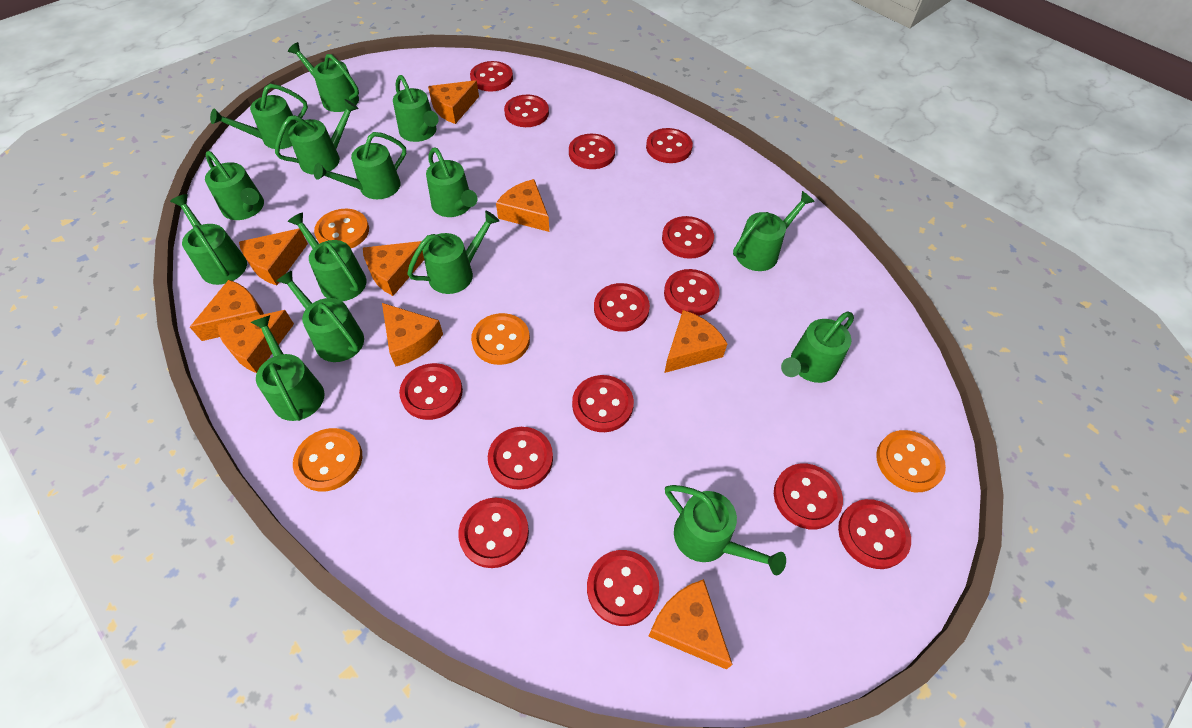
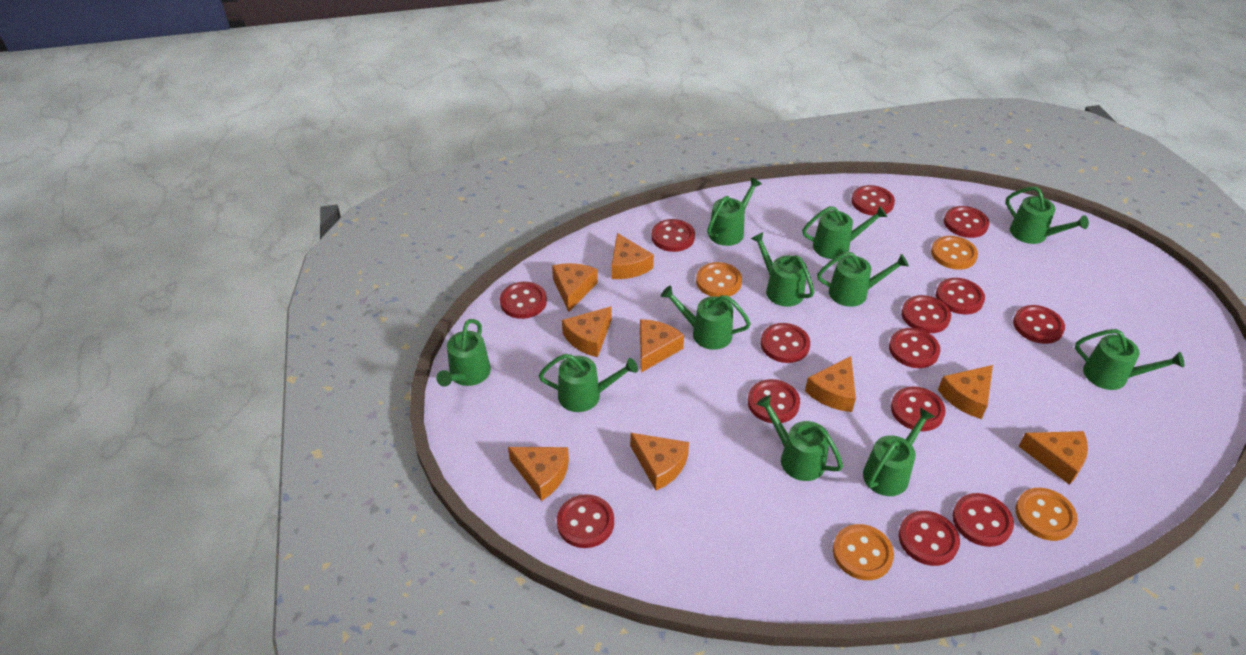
green watering can: 15 -> 11

